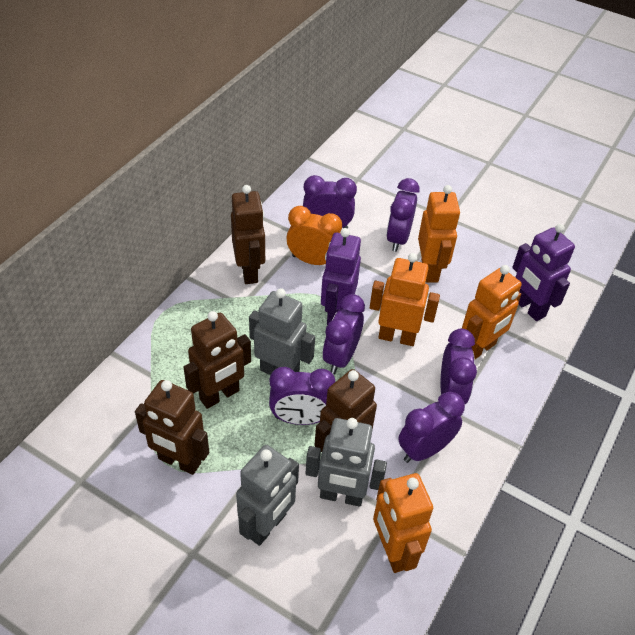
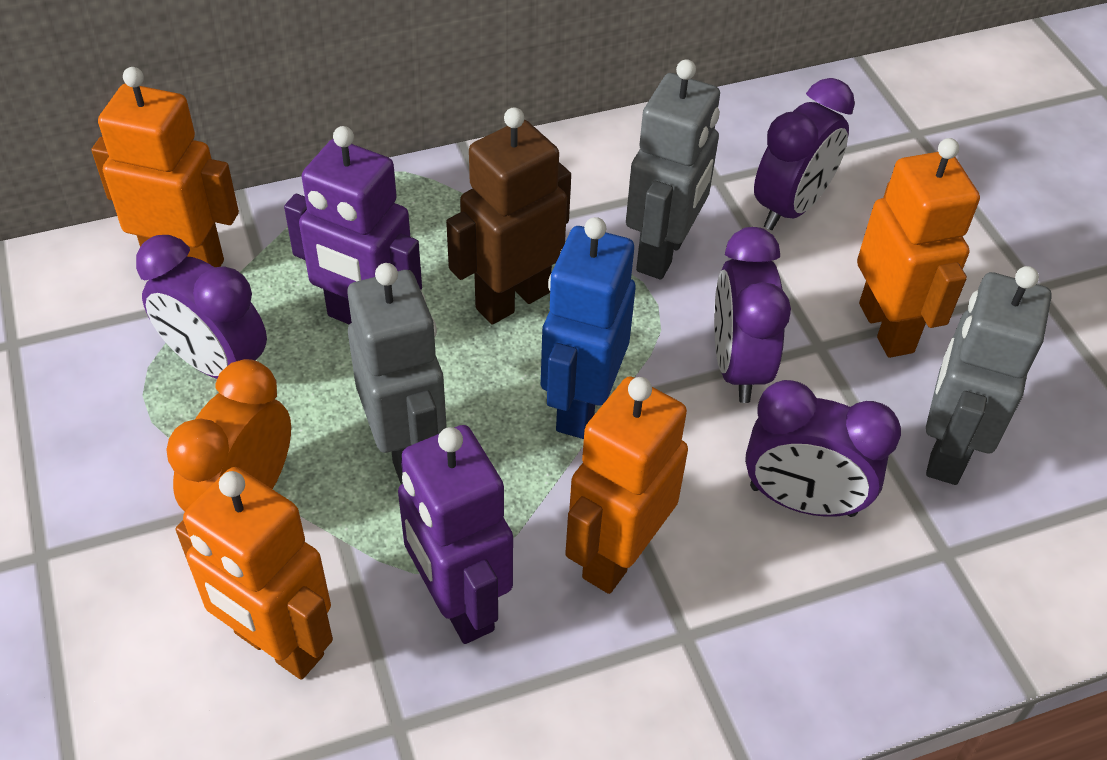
blue robot: 0 -> 1
brown robot: 4 -> 1
purple clock: 6 -> 4

